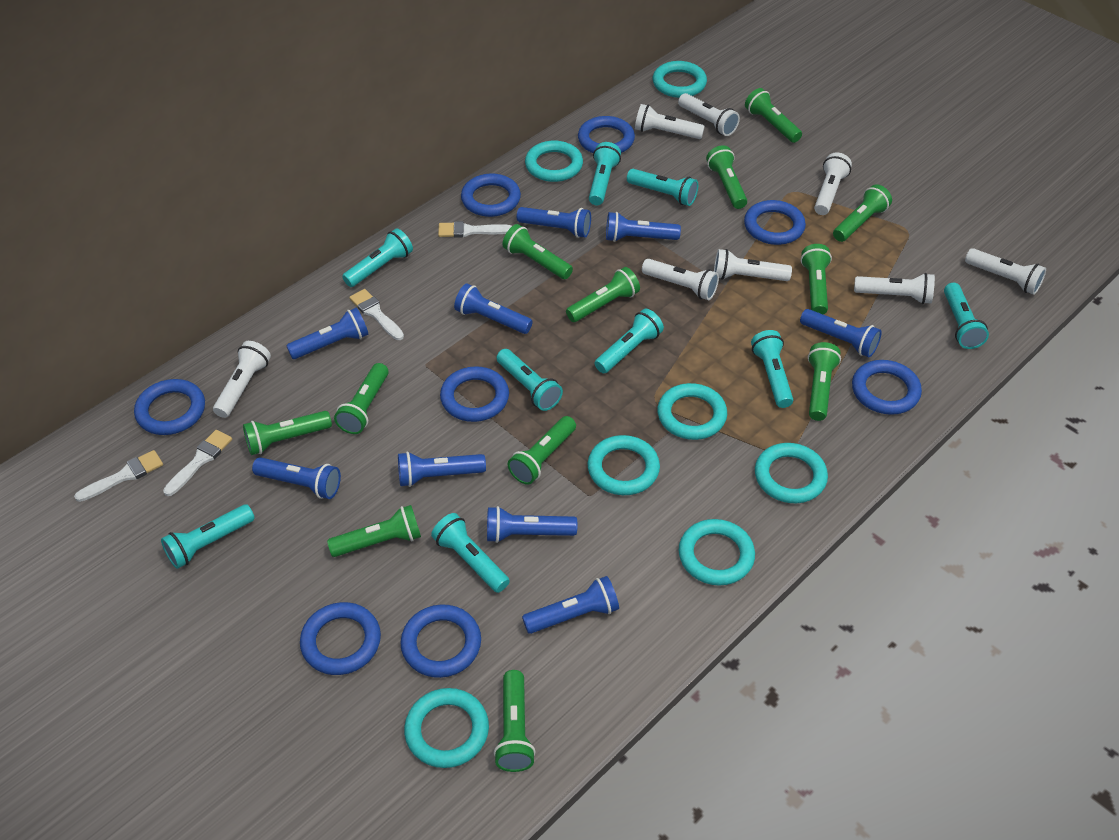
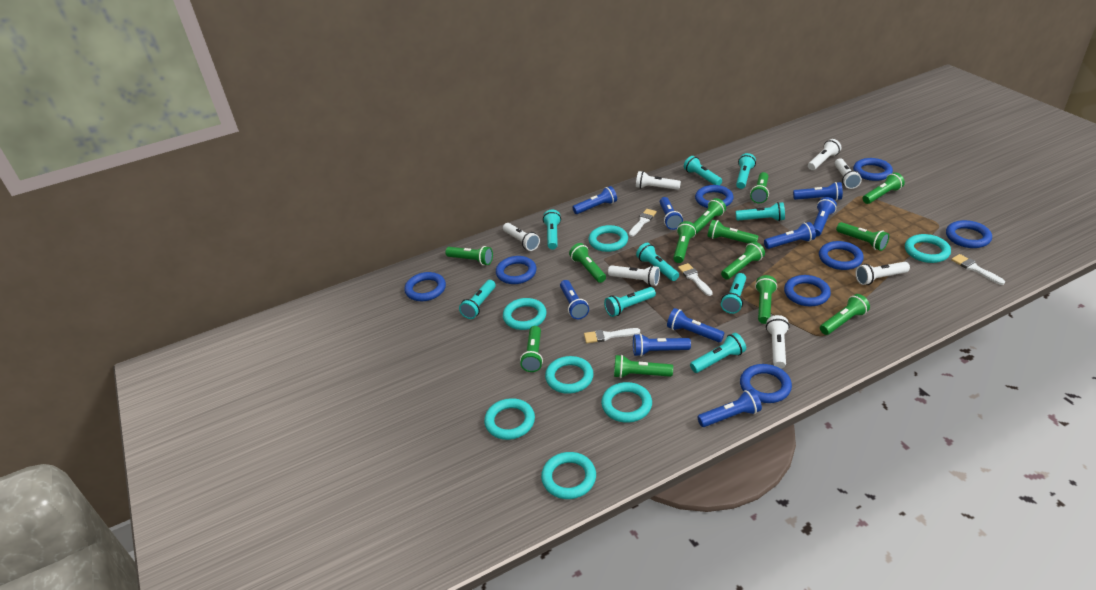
green flashlight: 12 -> 13
white flashlight: 8 -> 7

